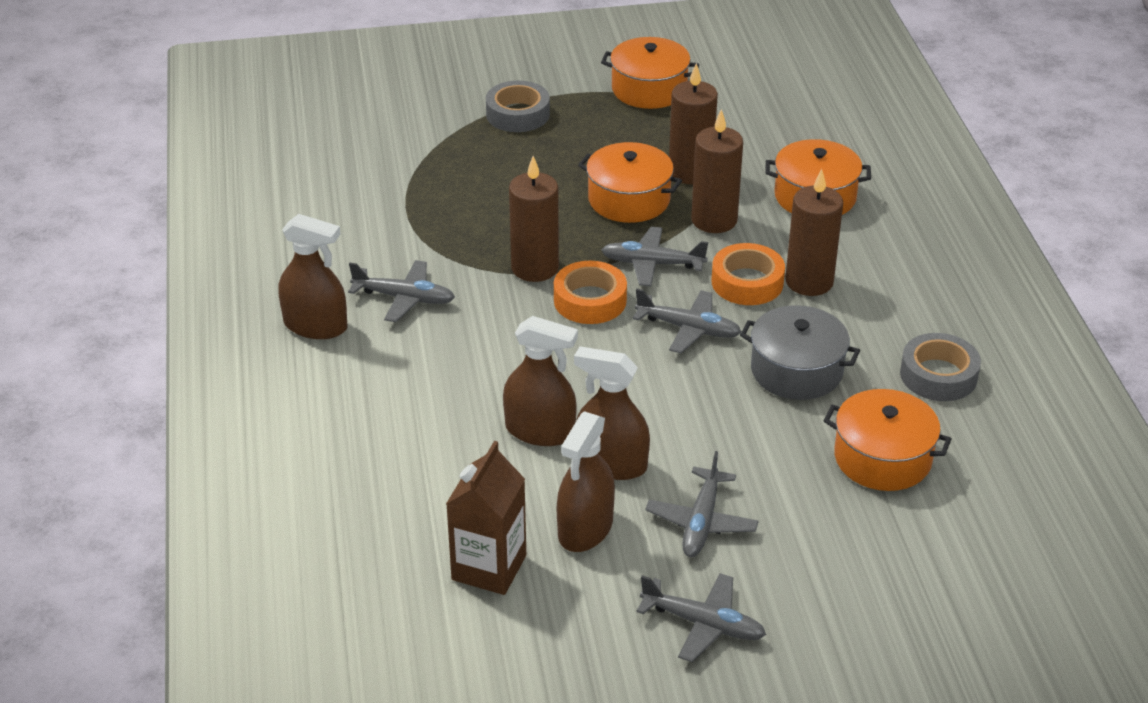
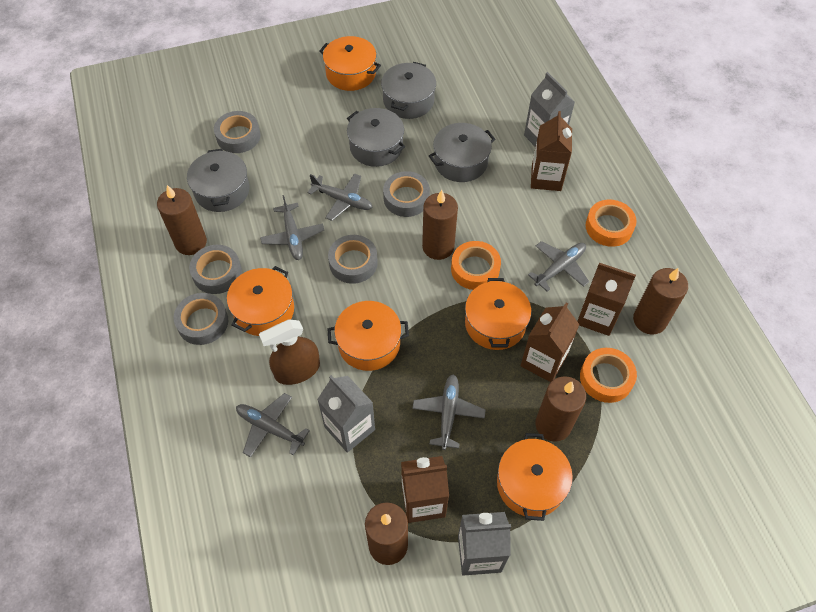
brown candle: 4 -> 5
brown carton: 1 -> 4
brown spray bottle: 4 -> 1
grey carton: 0 -> 3
grey pot: 1 -> 4
grey tape: 2 -> 5
orange pot: 4 -> 5
orange tape: 2 -> 3

